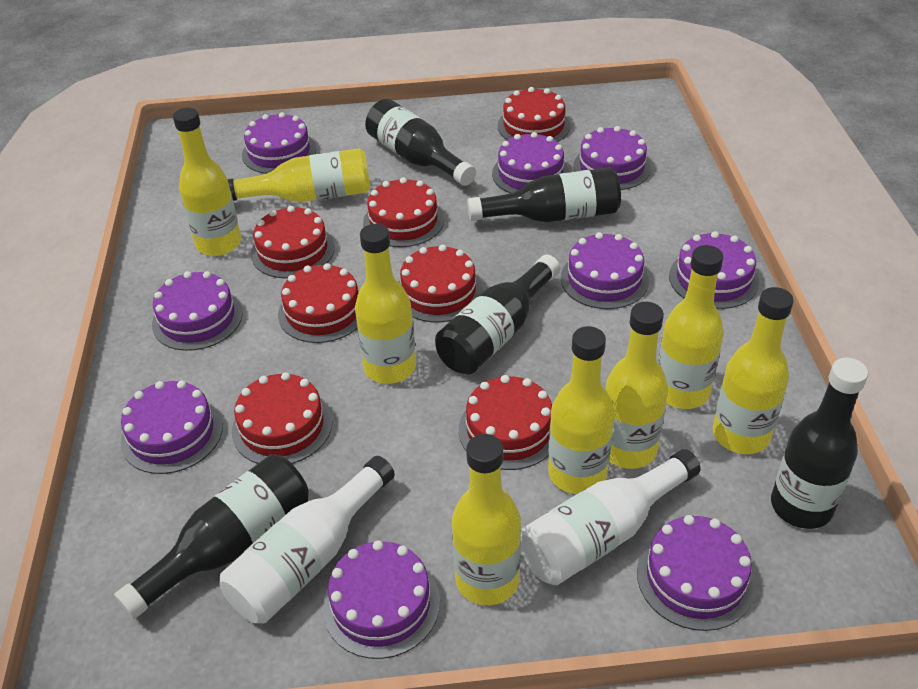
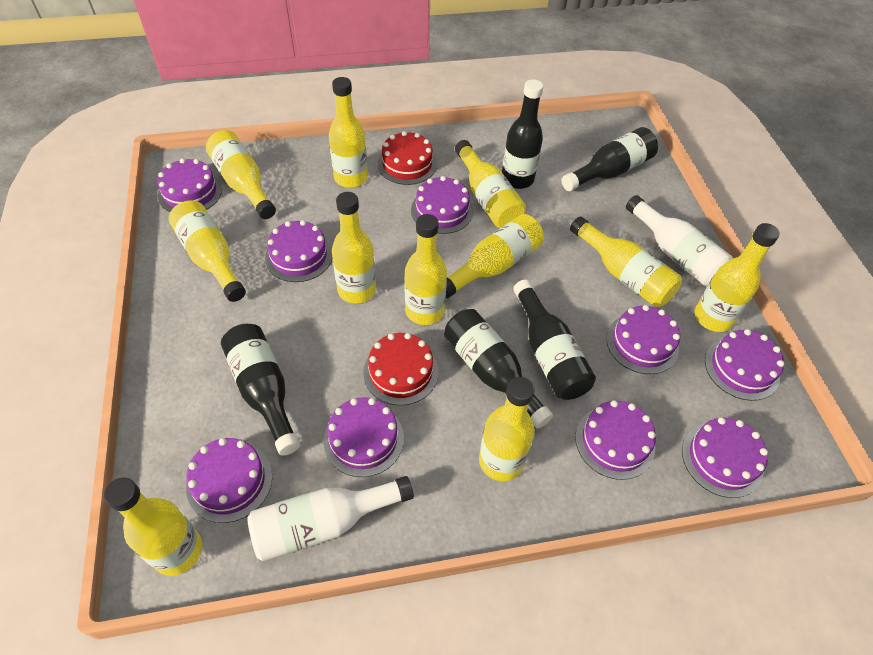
red cake: 7 -> 2
yellow bottle: 8 -> 11

